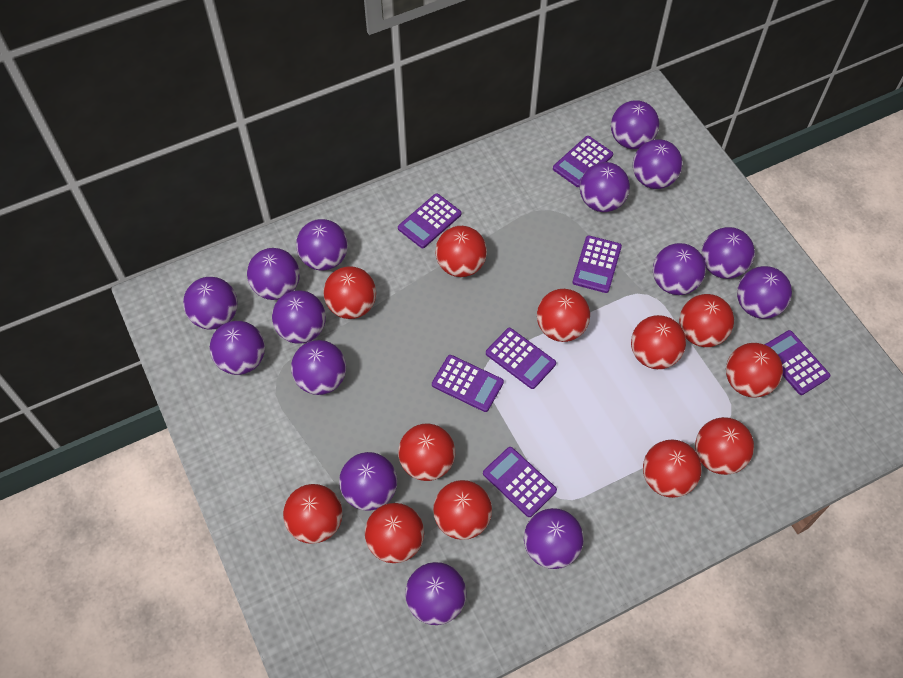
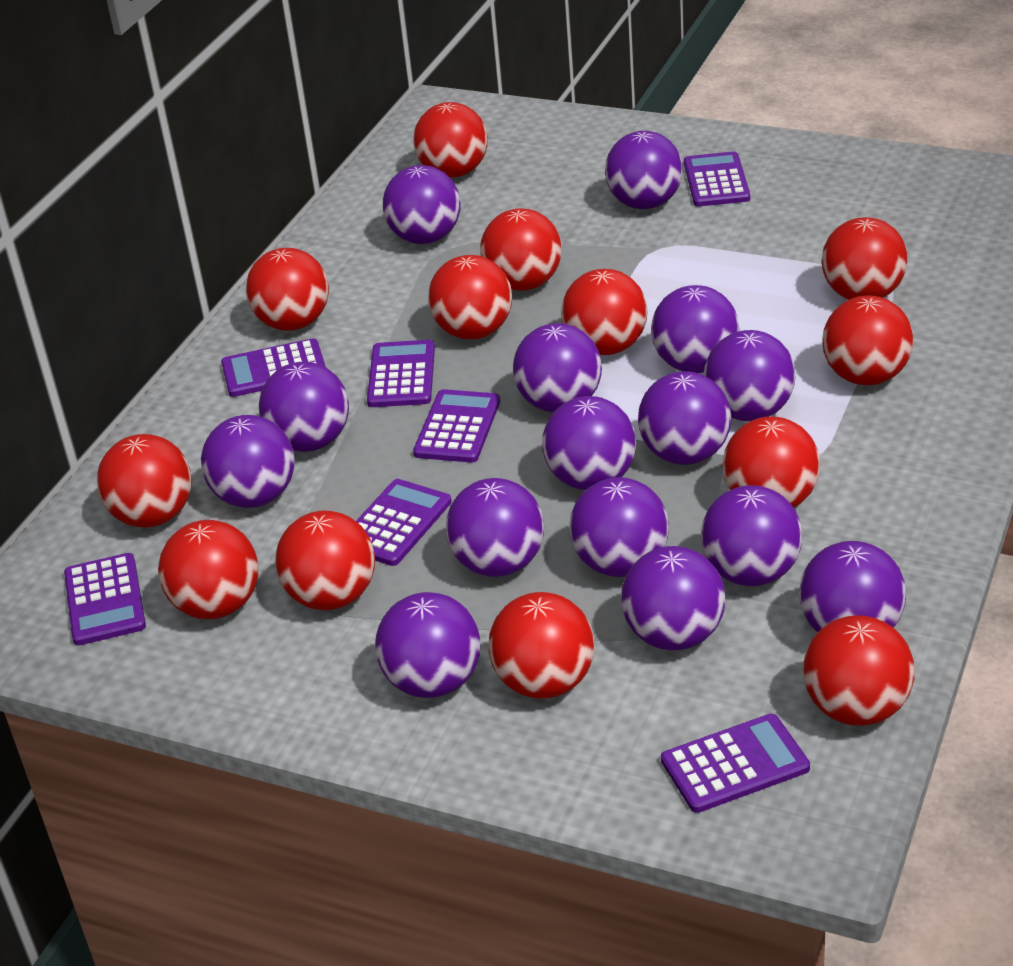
red ball: 12 -> 13

